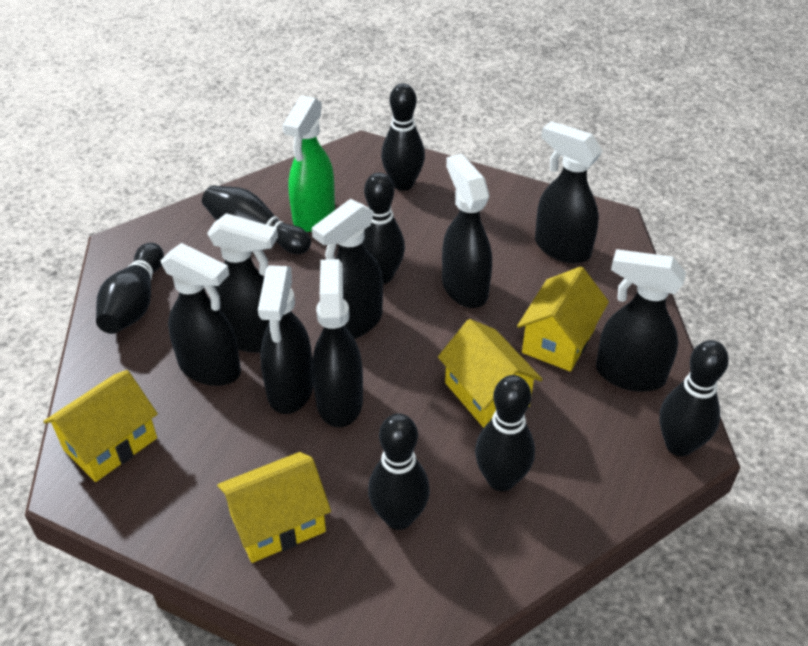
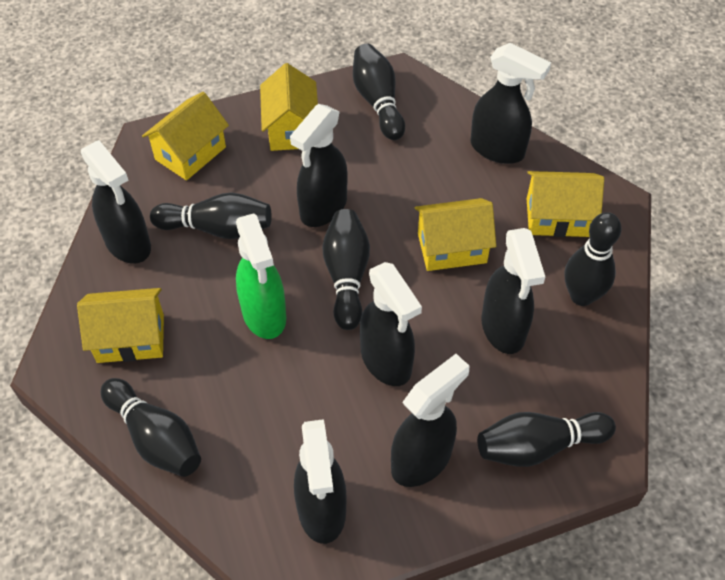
black bowling pin: 7 -> 6
black spray bottle: 8 -> 7
yellow house: 4 -> 5

